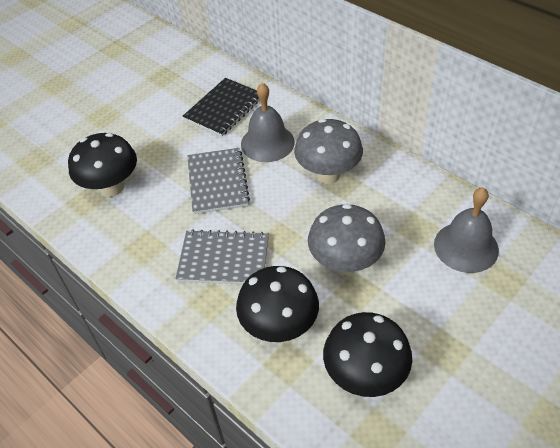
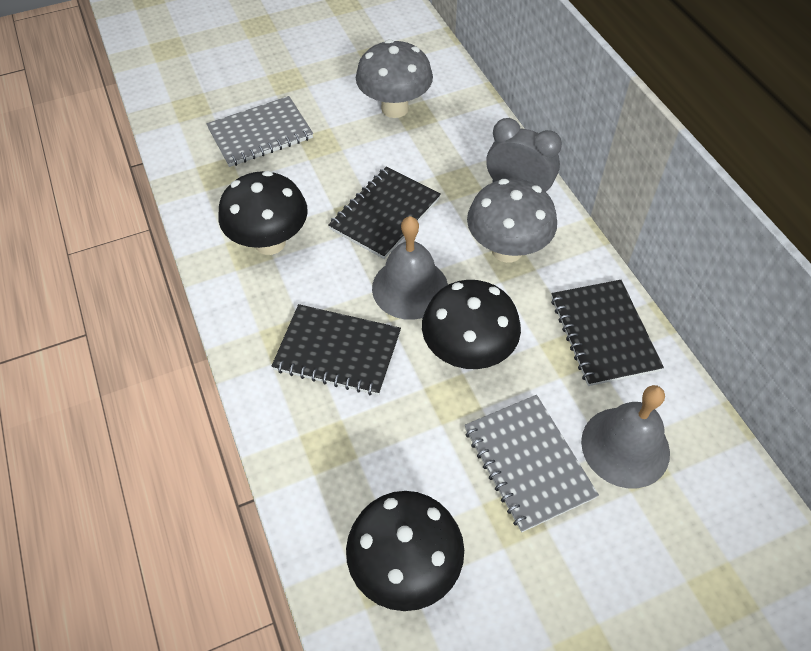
black notebook: 1 -> 3
grey clock: 0 -> 1

